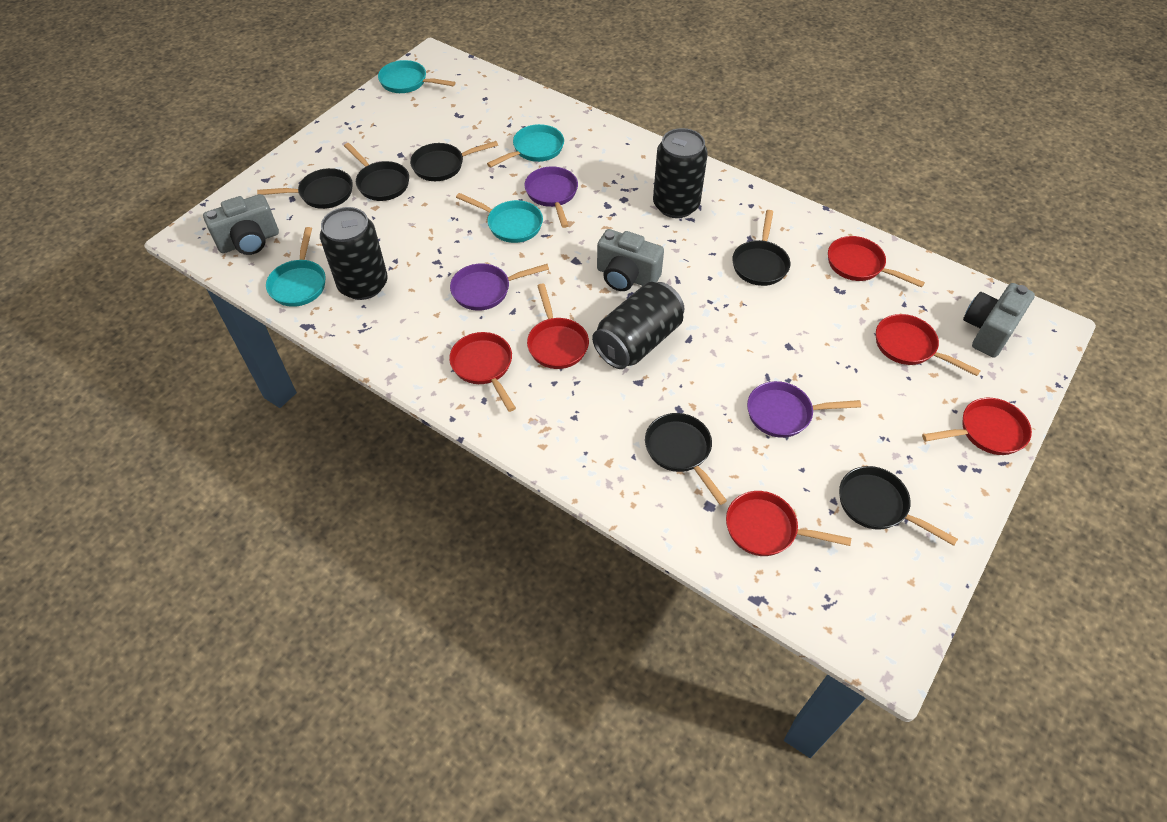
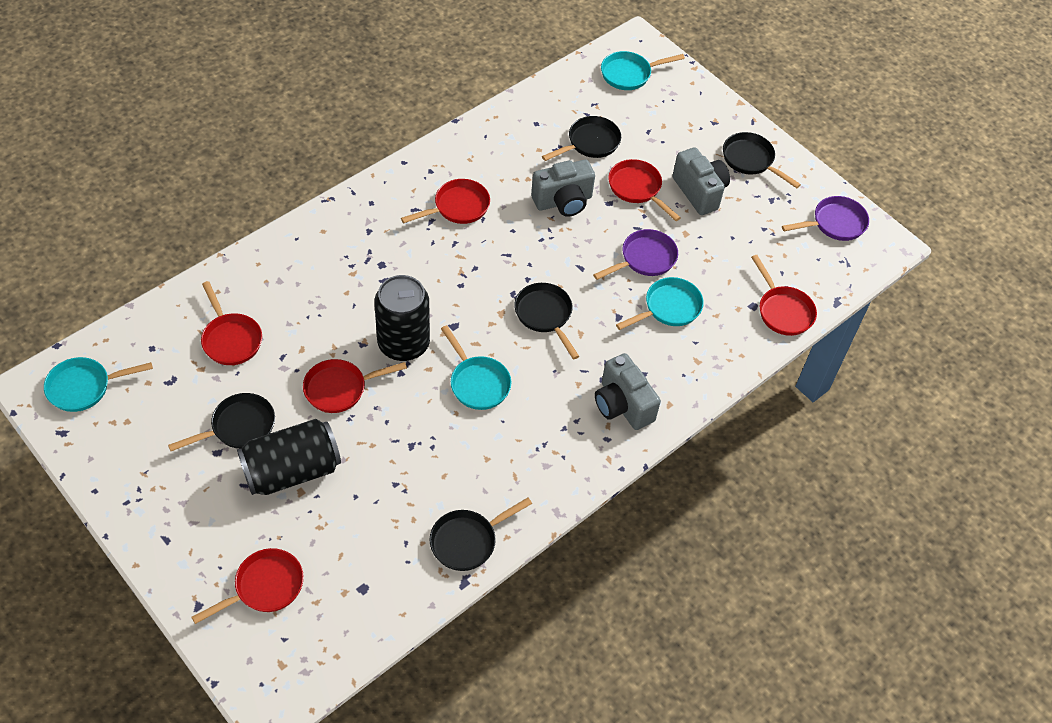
black can: 3 -> 2
black pan: 6 -> 5
purple pan: 3 -> 2

